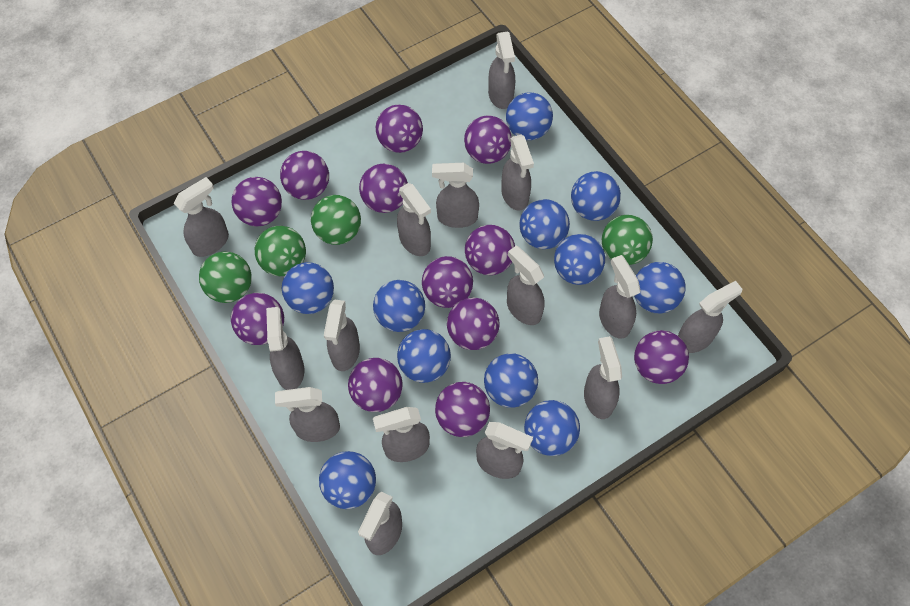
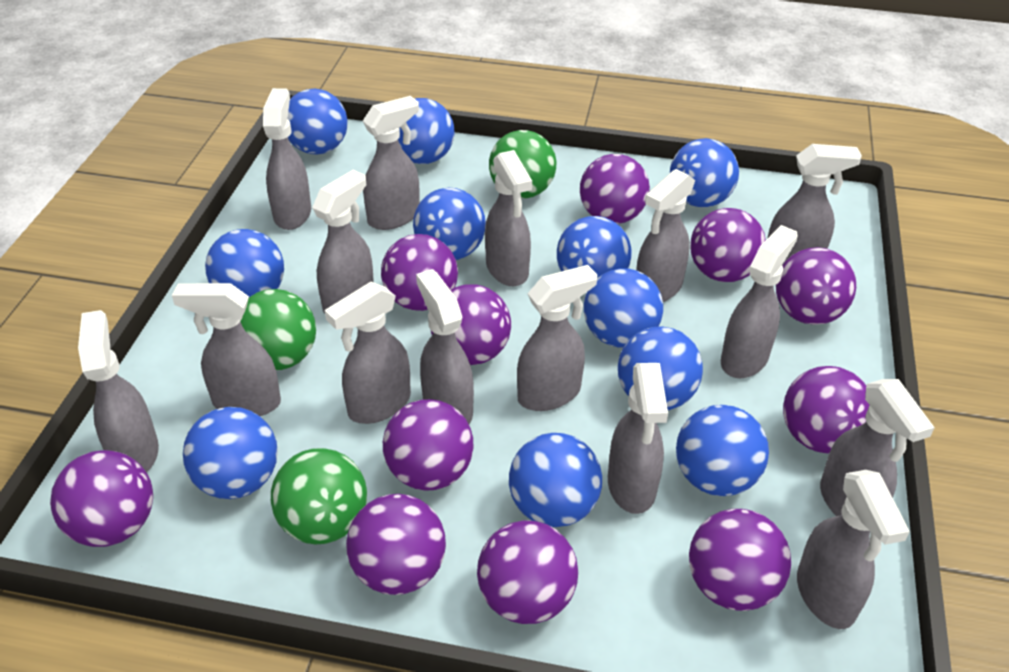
green ball: 4 -> 3
purple ball: 12 -> 11

